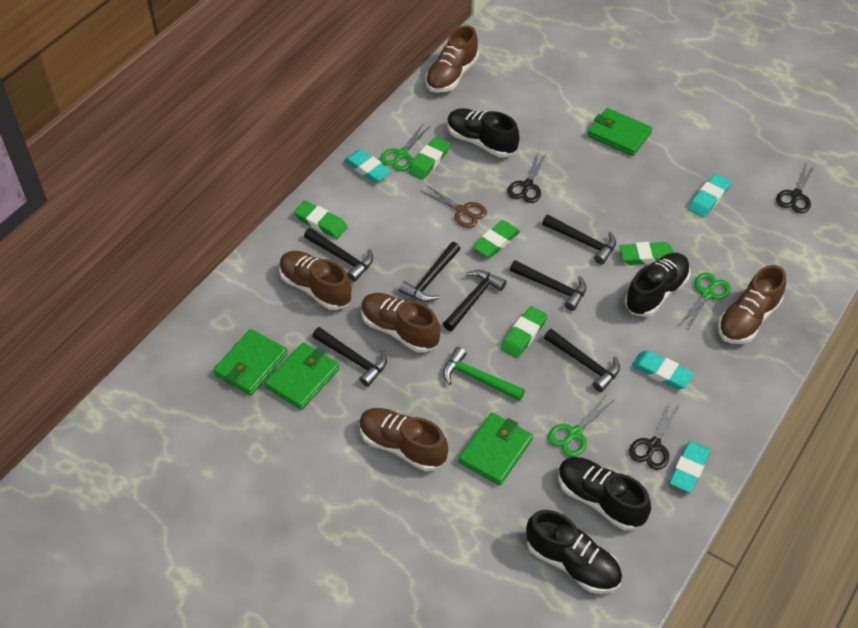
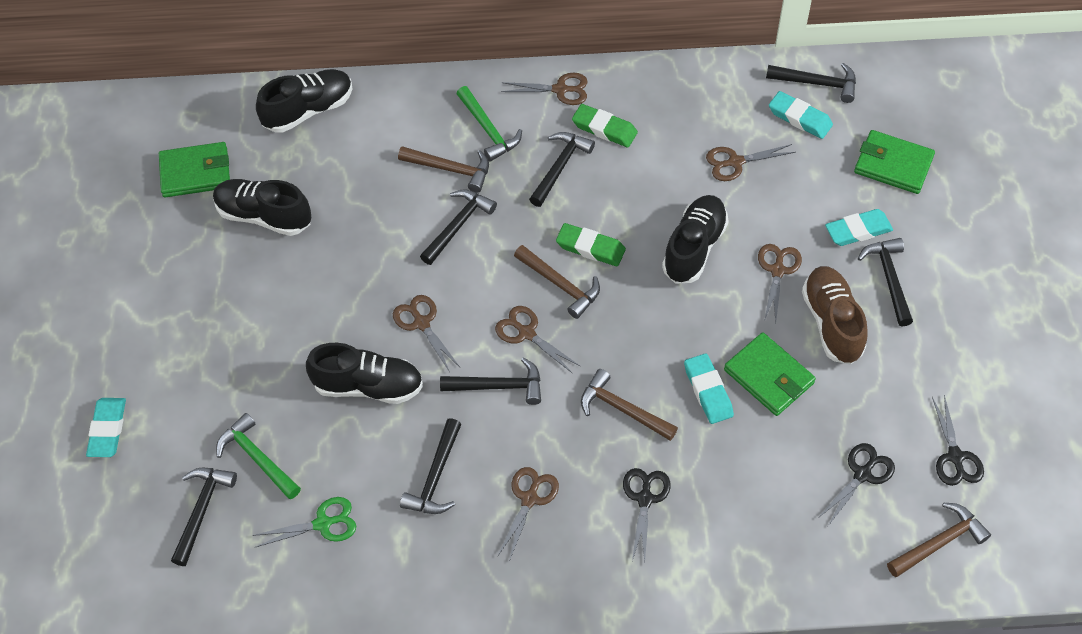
brown hammer: 0 -> 4
brown scissors: 1 -> 6
brown shoe: 5 -> 1
green eraser: 5 -> 2
green hammer: 1 -> 2
green scissors: 3 -> 1
green wallet: 4 -> 3

